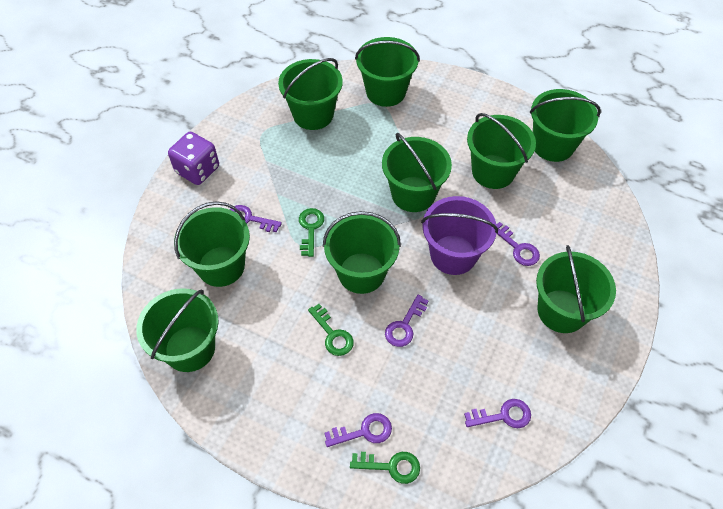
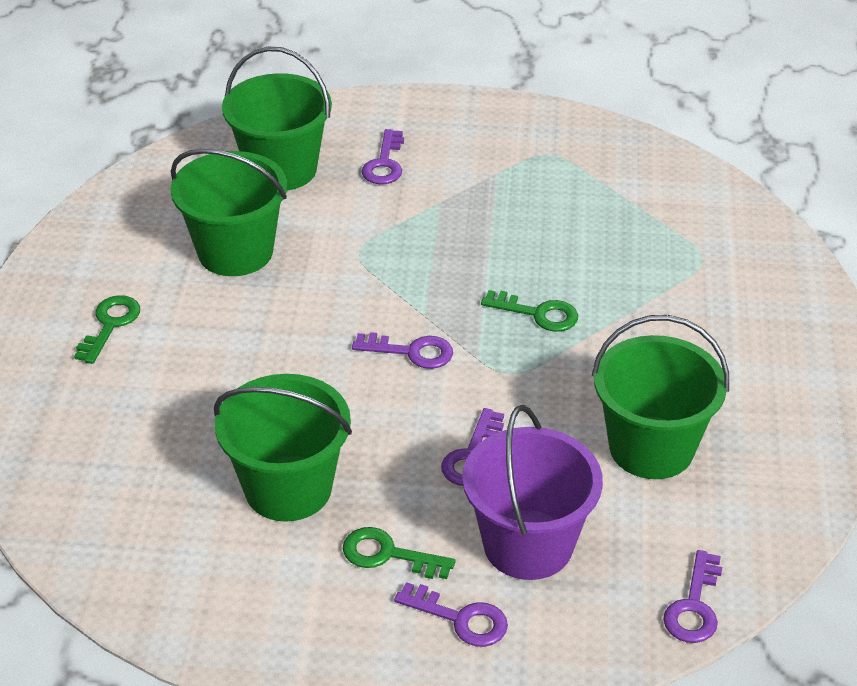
green bucket: 9 -> 4
purple dice: 1 -> 0

